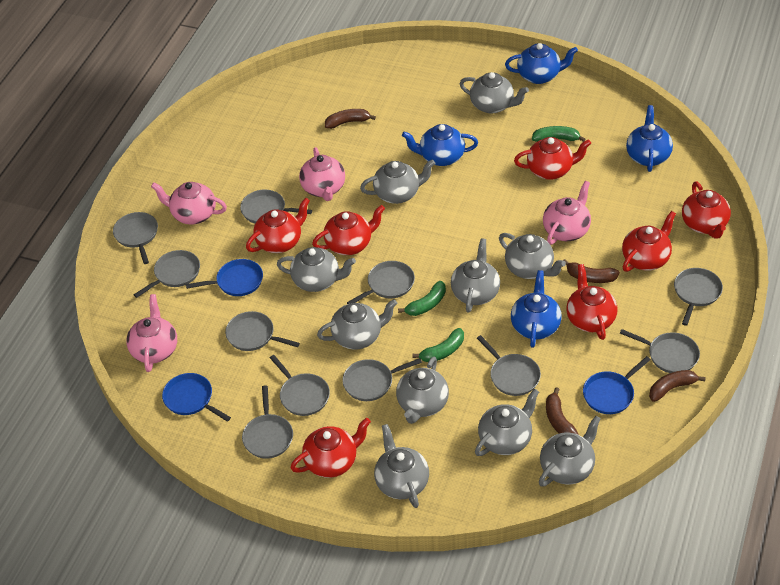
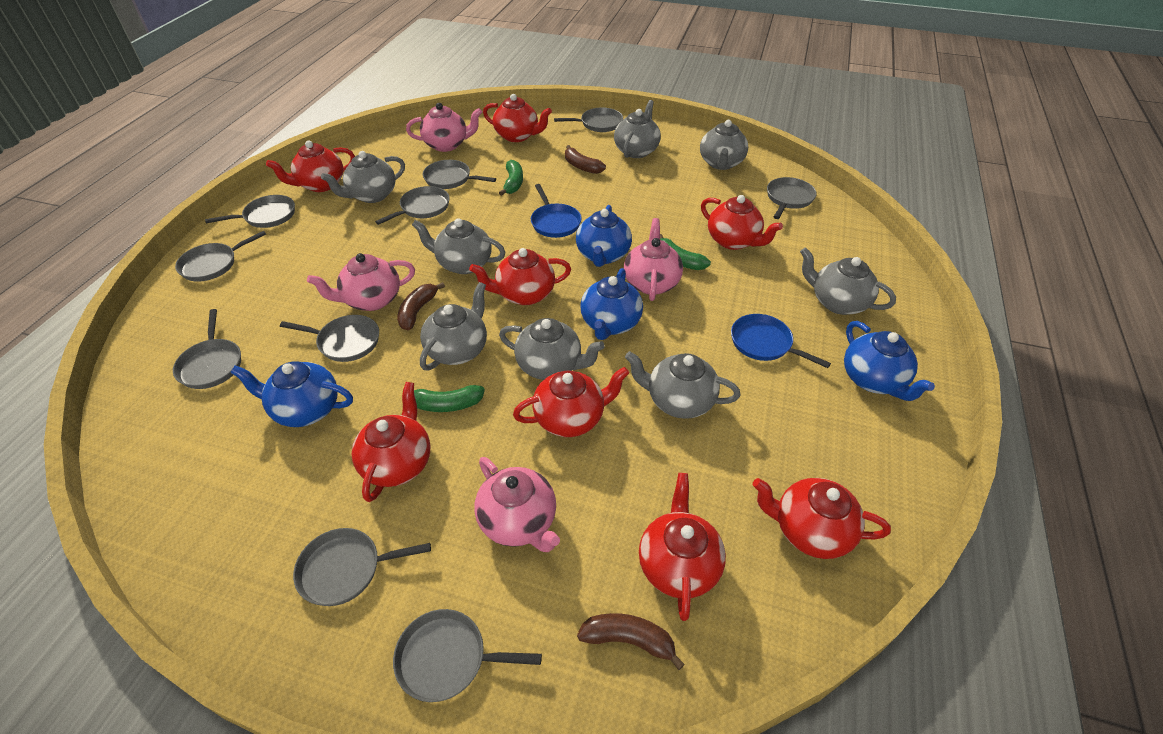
blue pan: 3 -> 2
brown banana: 4 -> 3
grey pan: 11 -> 10
grey teapot: 10 -> 8
red teapot: 7 -> 8

